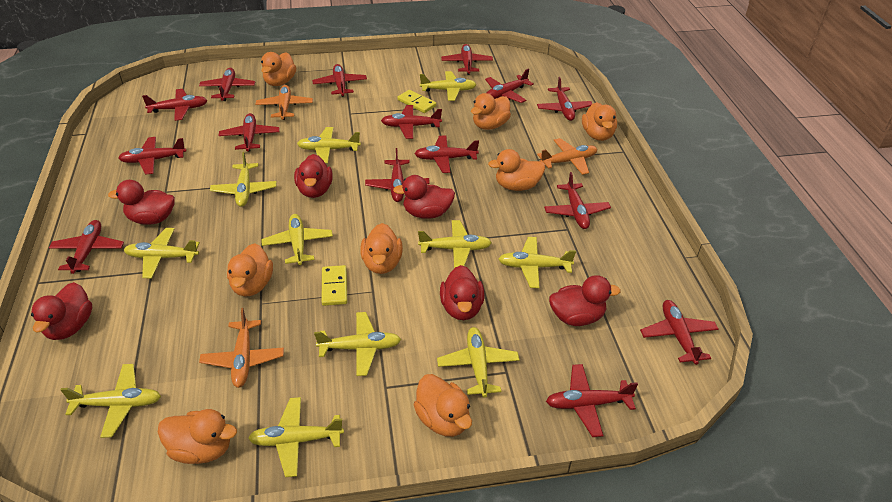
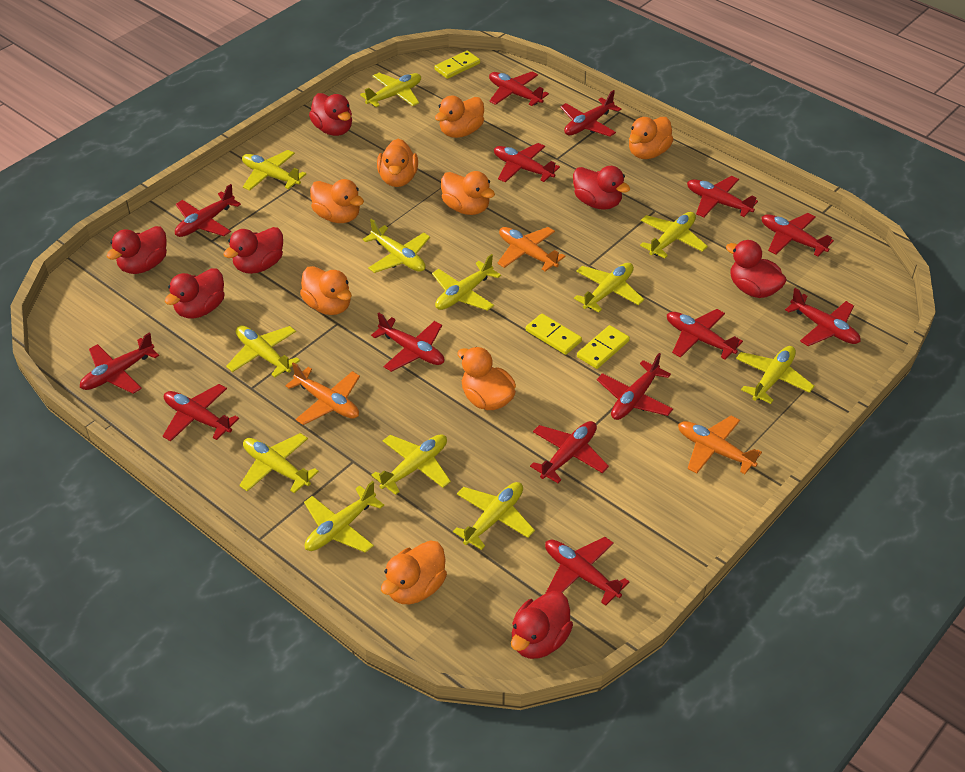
red duck: 6 -> 7
red plane: 15 -> 14
yellow domino: 2 -> 3
yellow plane: 11 -> 12

